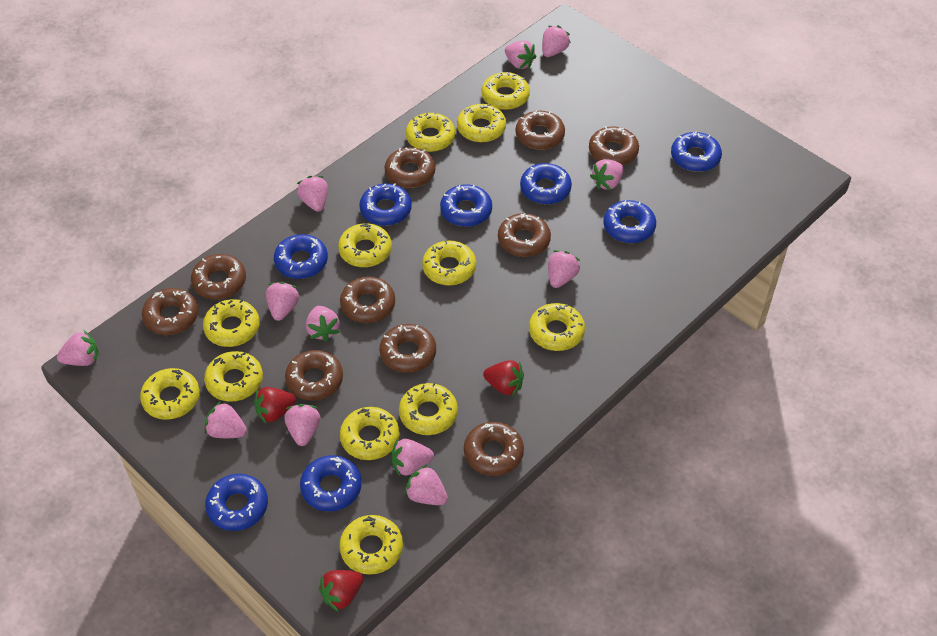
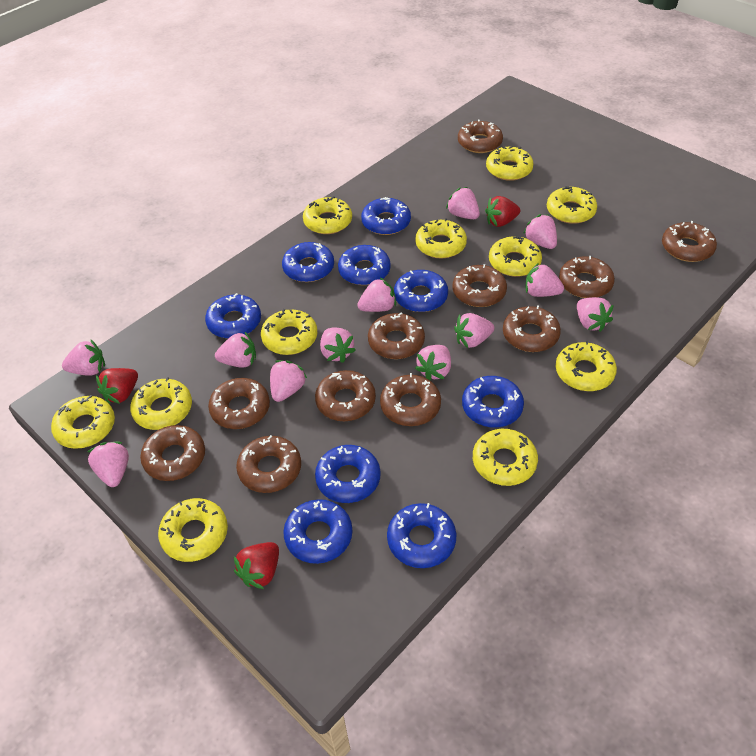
blue donut: 8 -> 9
brown donut: 10 -> 11
yellow donut: 12 -> 11

